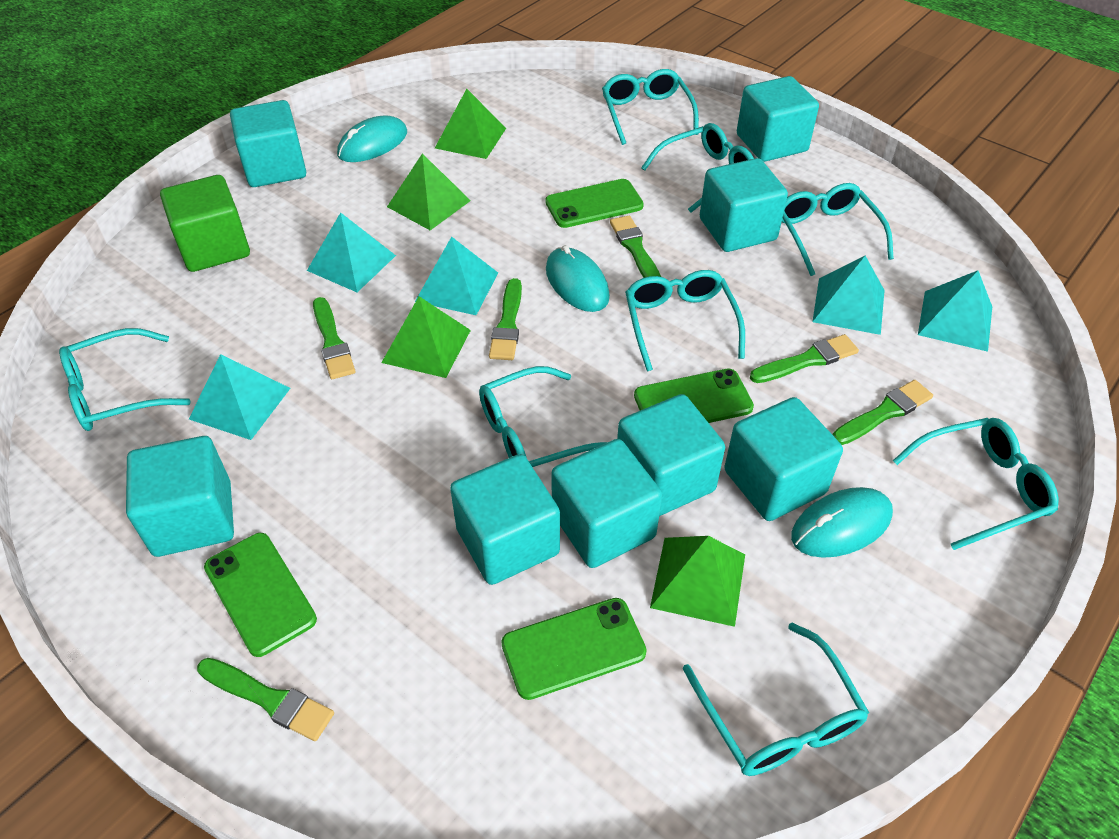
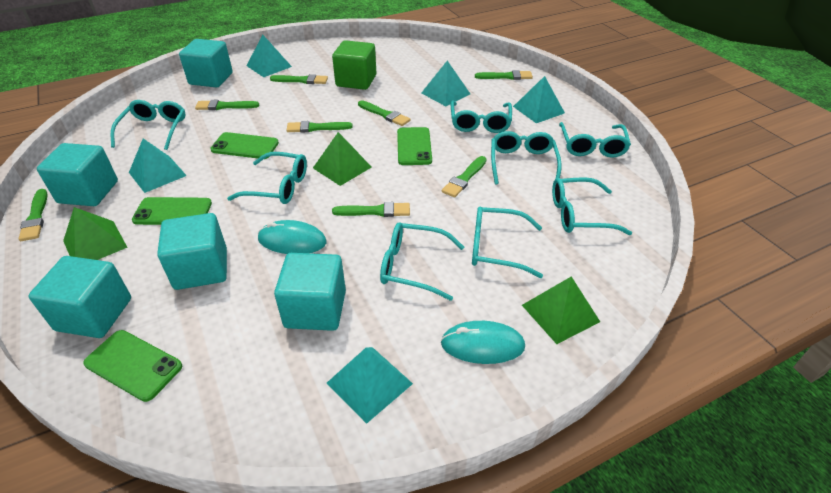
green brush: 6 -> 8
green pyramid: 4 -> 3
turquoise cube: 8 -> 5
turquoise mouse: 3 -> 2

